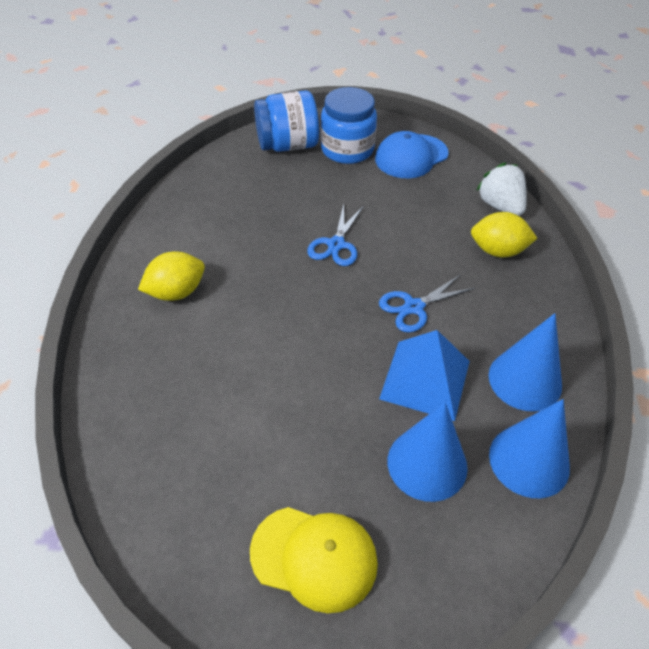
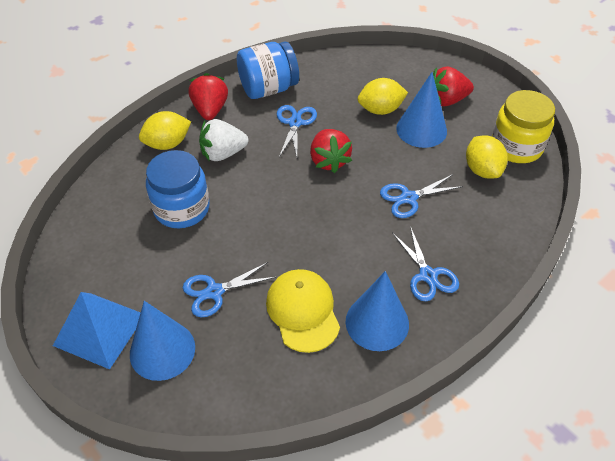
blue cap: 1 -> 0
blue scissors: 2 -> 4
red strawberry: 0 -> 3
yellow jar: 0 -> 1
yellow lemon: 2 -> 3

